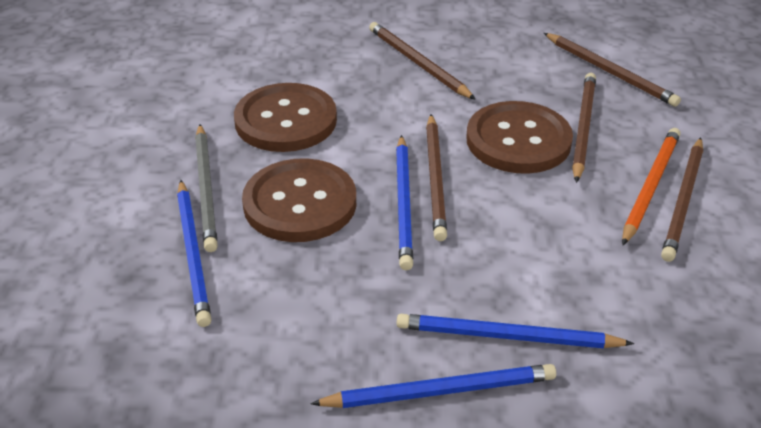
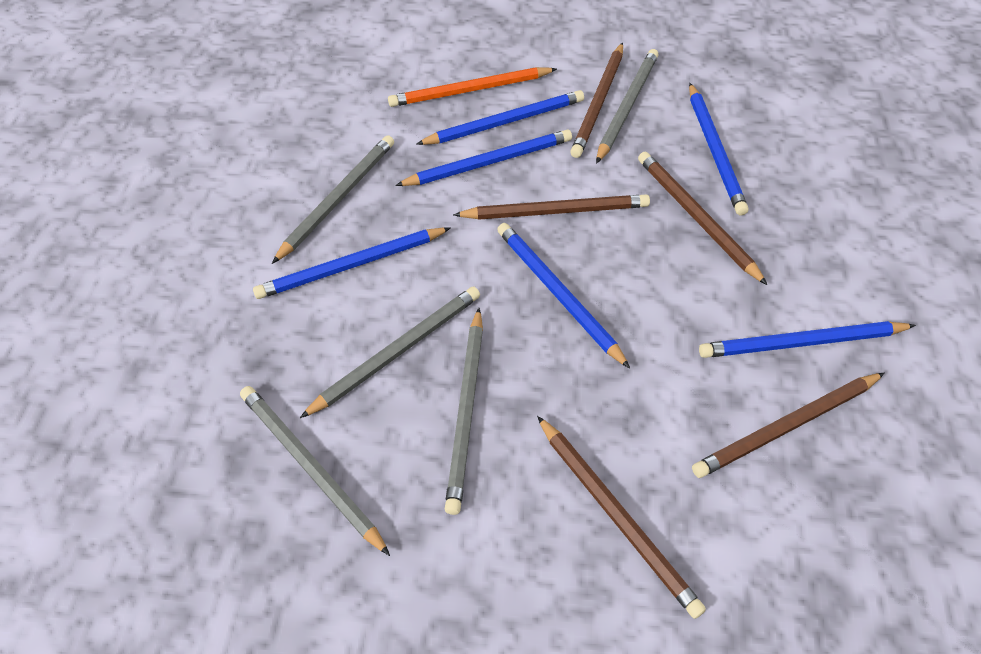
blue pencil: 4 -> 6
brown button: 3 -> 0
grey pencil: 1 -> 5

